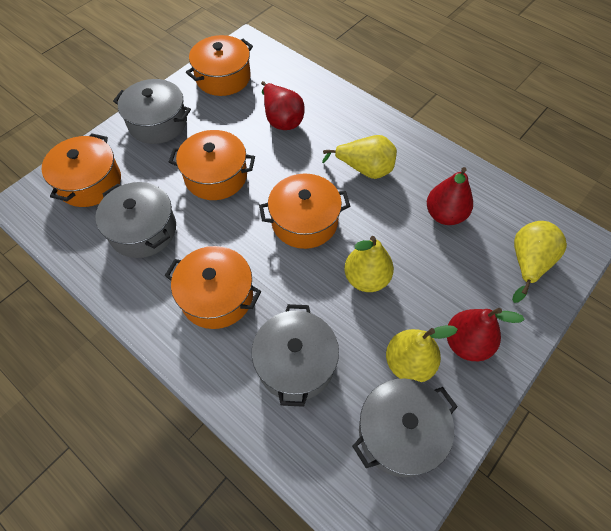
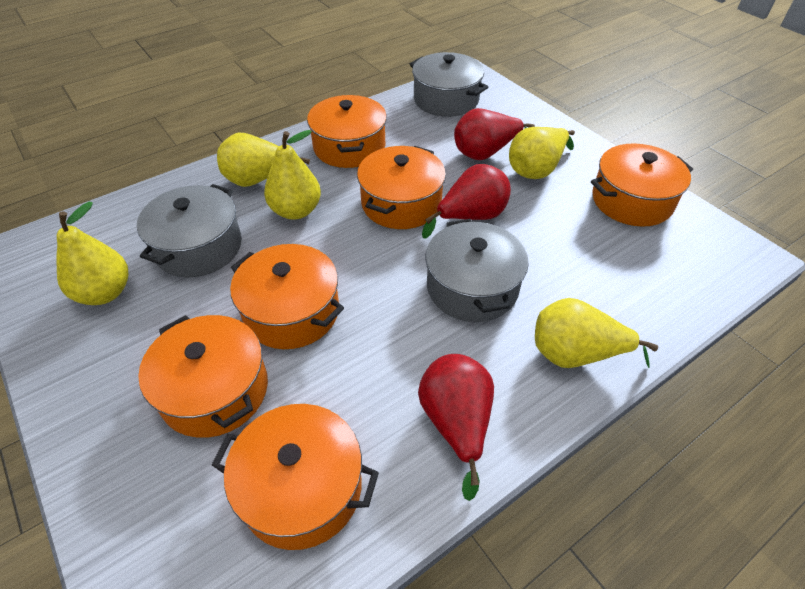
grey pot: 4 -> 3
orange pot: 5 -> 6
yellow pear: 4 -> 5

